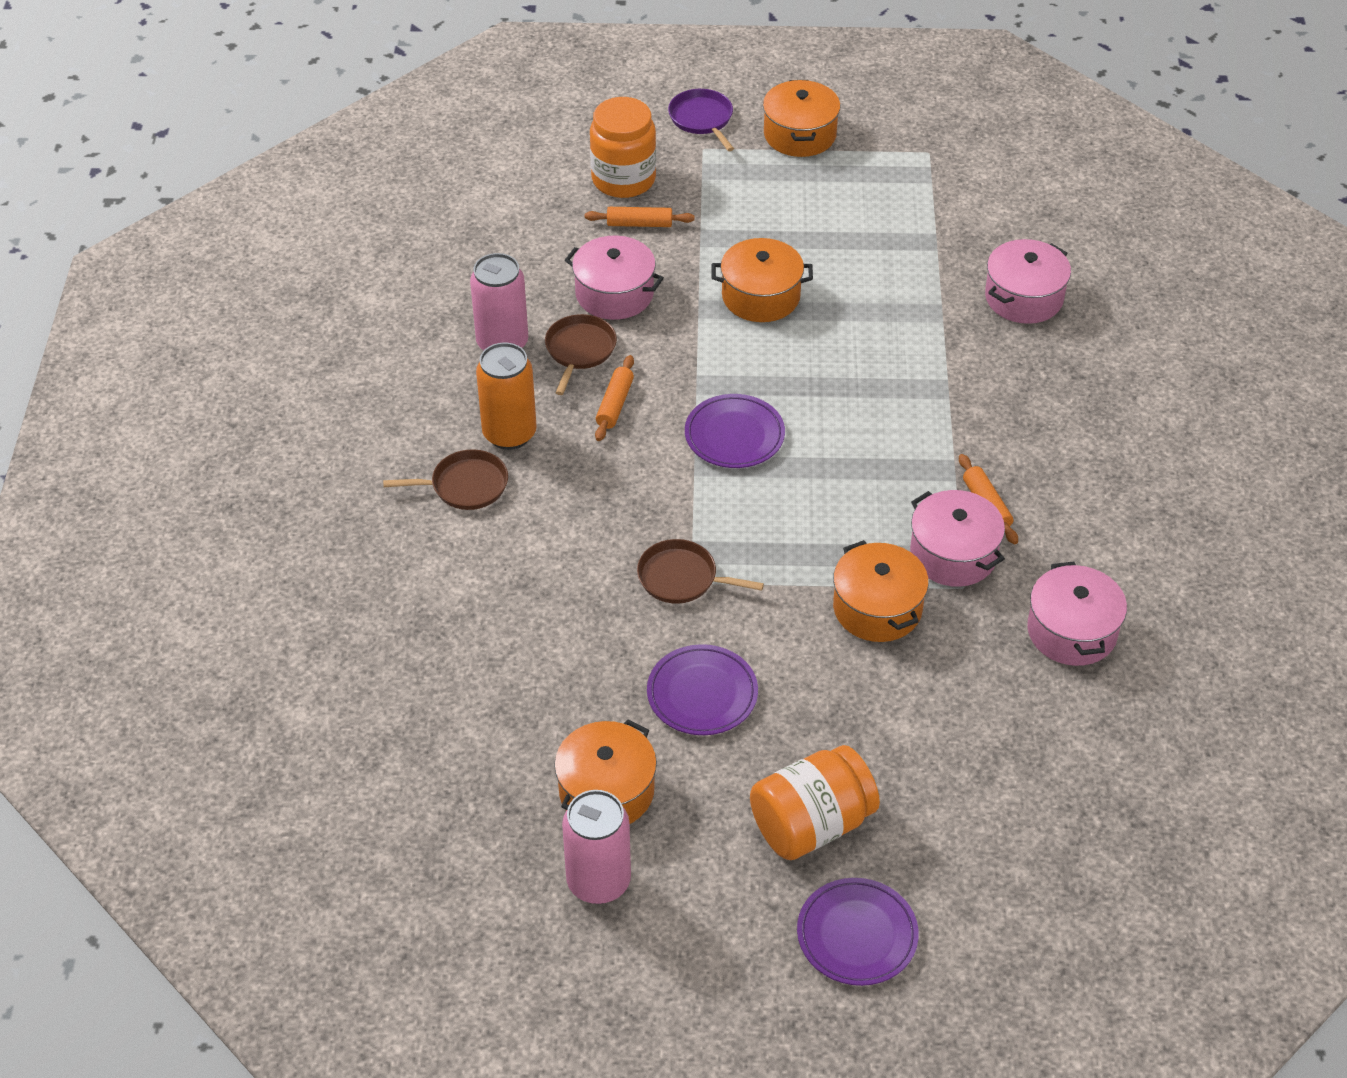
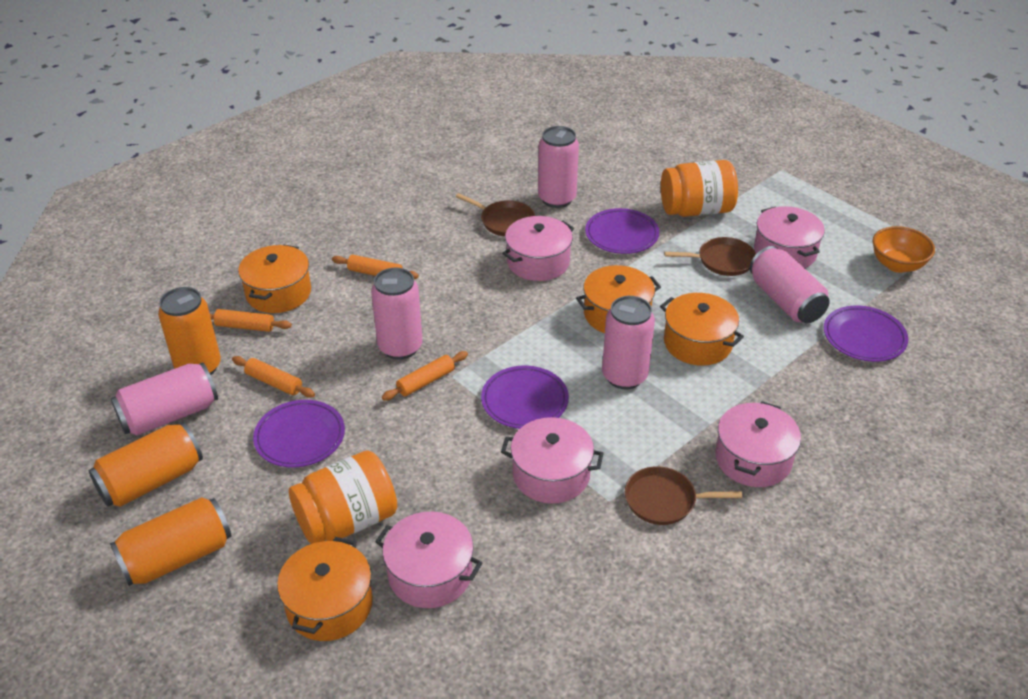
orange bowl: 0 -> 1
orange can: 1 -> 3
orange rolling pin: 3 -> 4
pink can: 2 -> 5
pink pot: 4 -> 5
purple pan: 1 -> 0
purple plate: 3 -> 4

